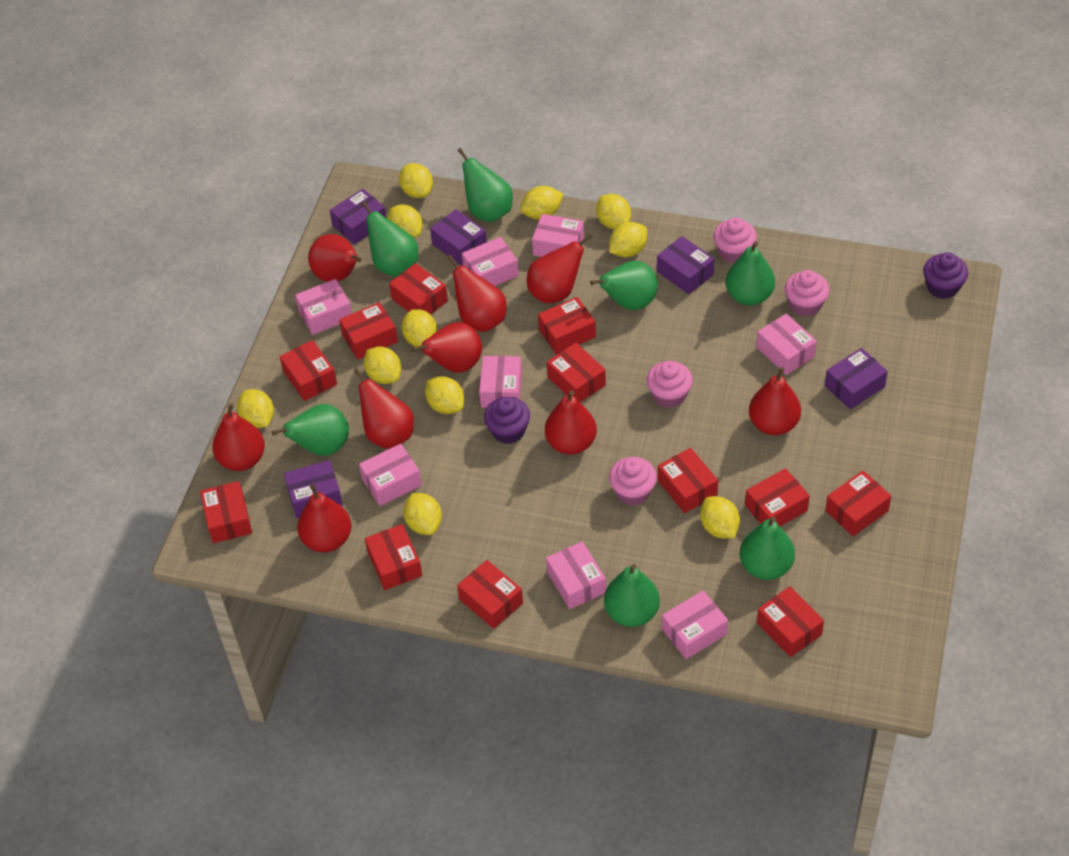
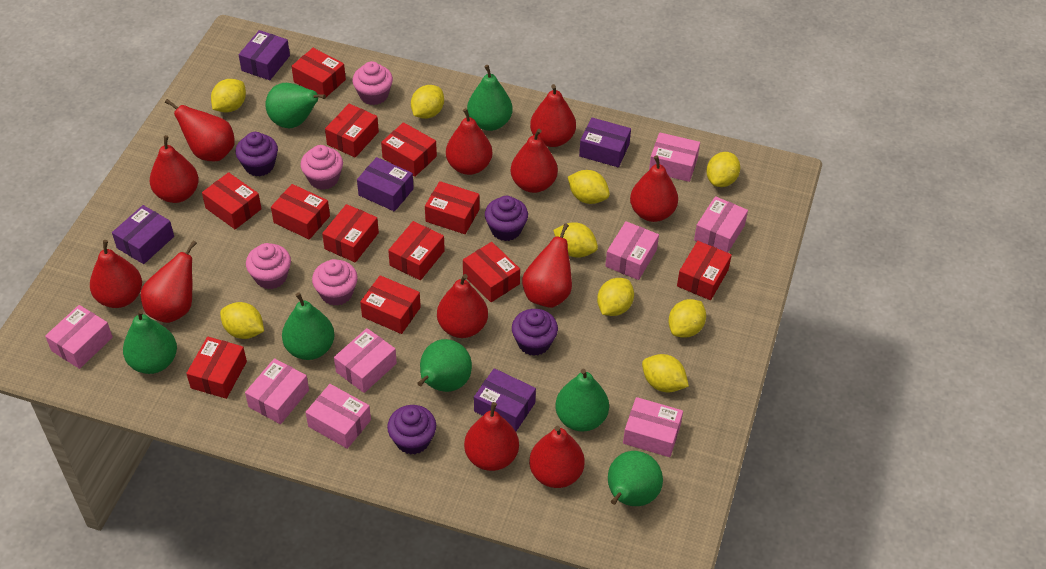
purple cupcake: 2 -> 4
red pear: 9 -> 12
yellow lemon: 11 -> 9

